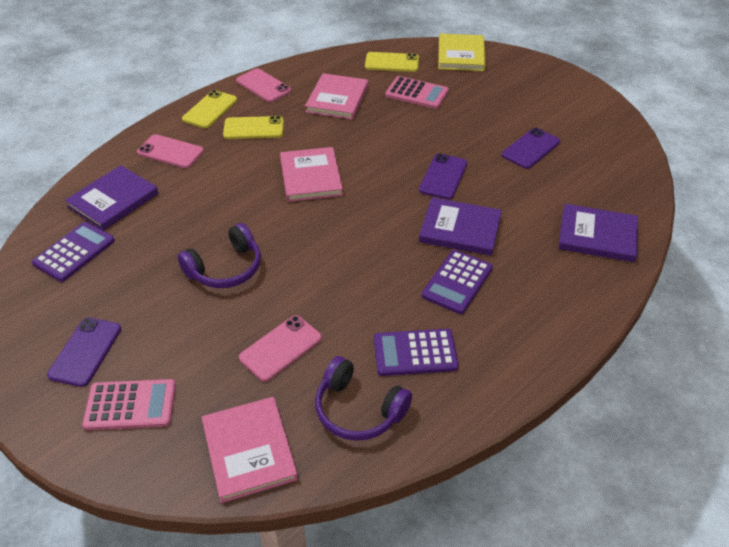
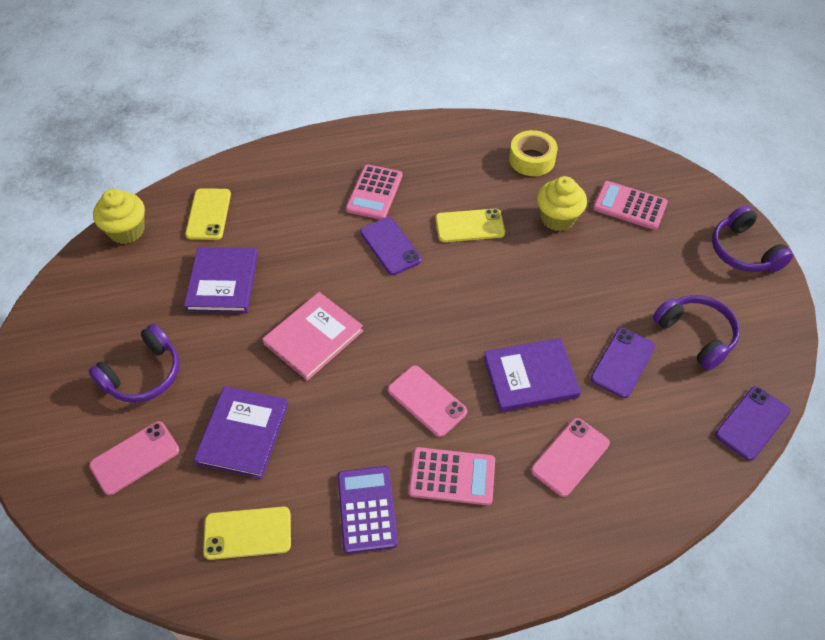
pink book: 3 -> 1
pink calculator: 2 -> 3
purple calculator: 3 -> 1
purple headphones: 2 -> 3
yellow book: 1 -> 0
yellow cupcake: 0 -> 2
yellow tape: 0 -> 1

